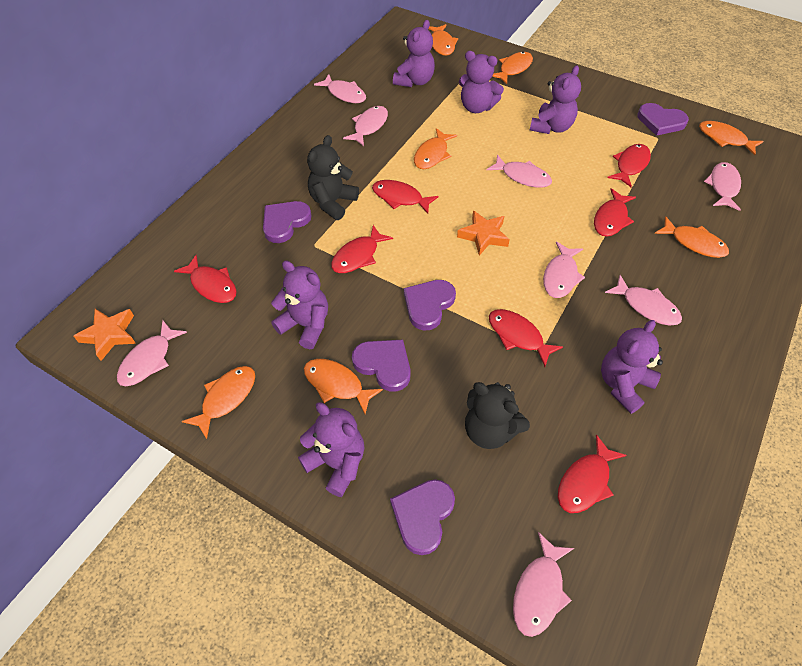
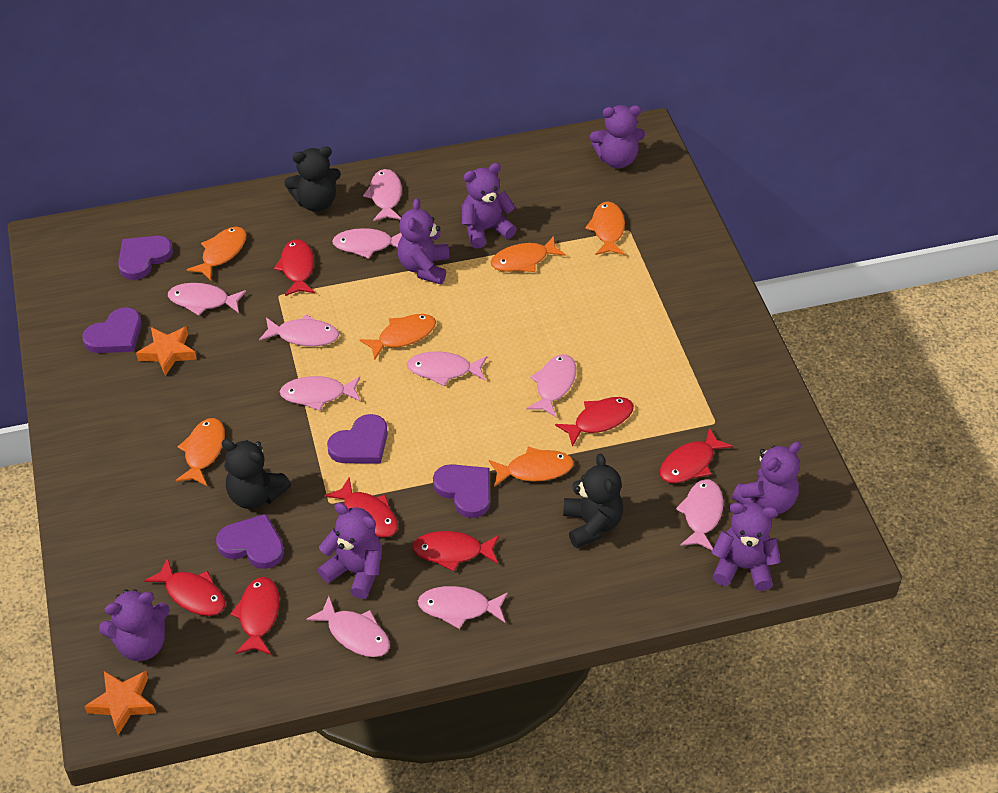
black teddy bear: 2 -> 3
orange fish: 7 -> 6
pink fish: 8 -> 10
purple teddy bear: 6 -> 7

